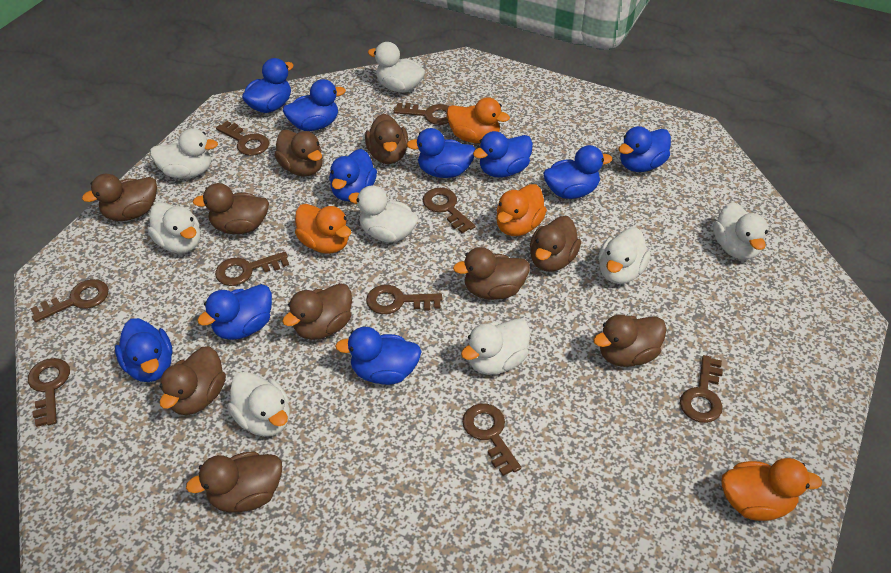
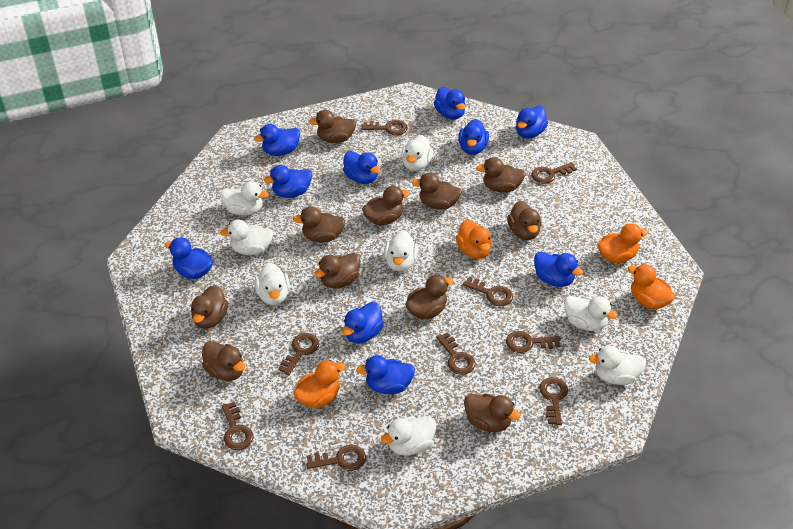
brown duck: 10 -> 11

